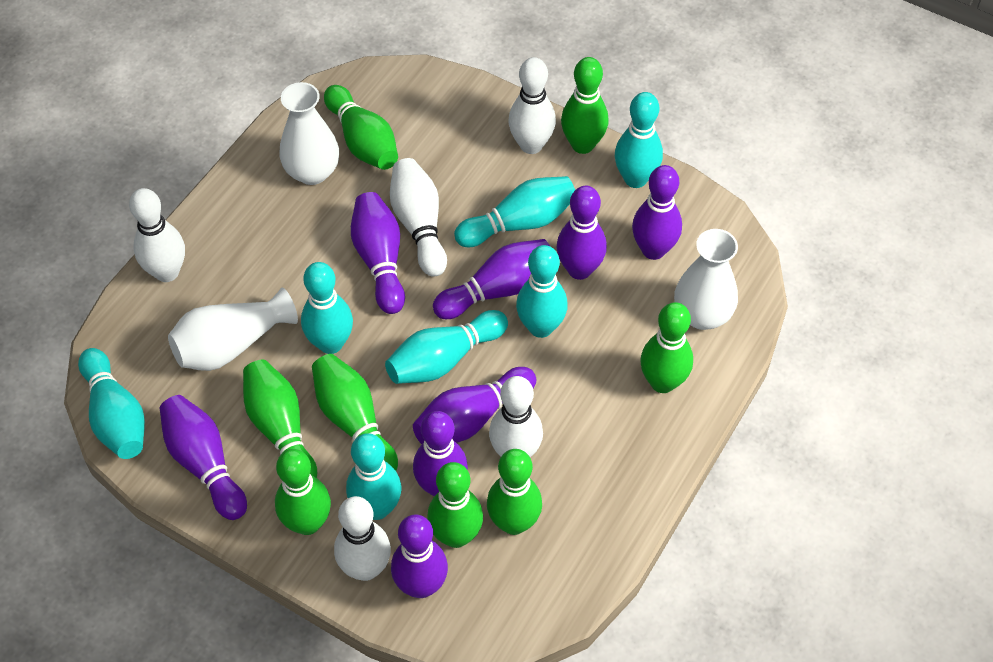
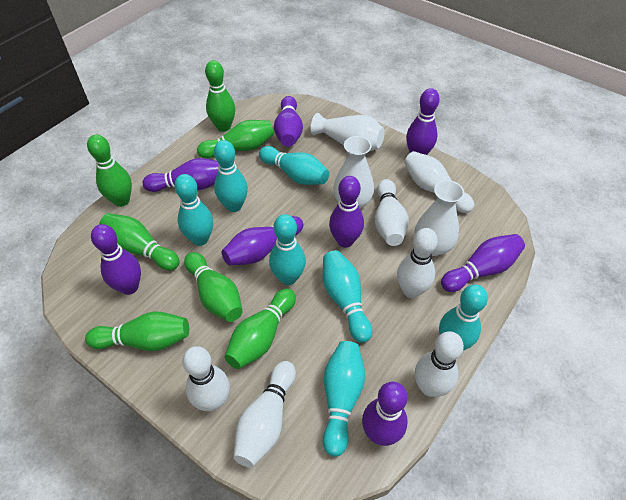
green bowling pin: 8 -> 7
white bowling pin: 5 -> 6

